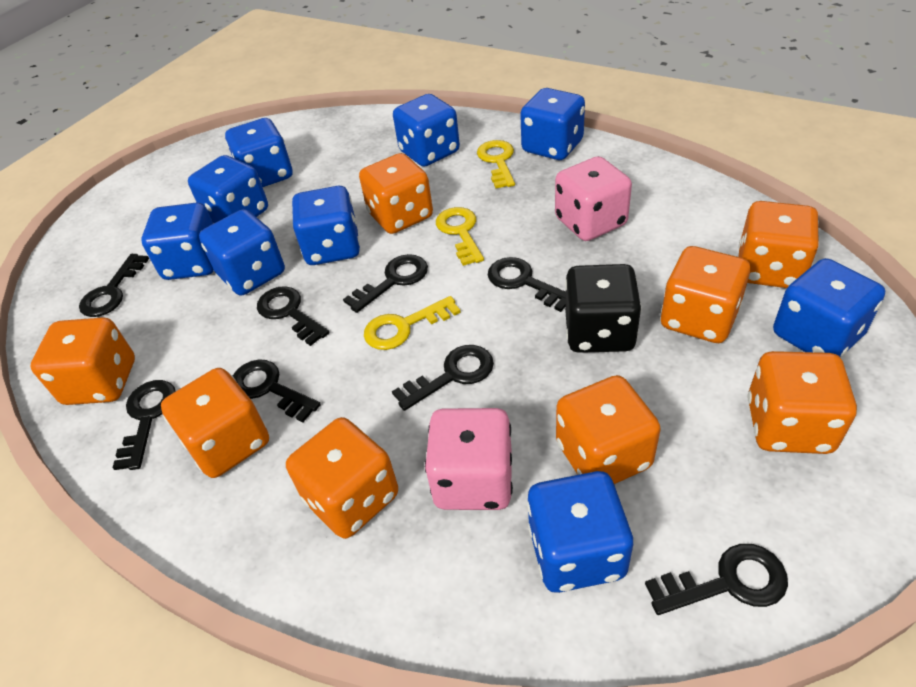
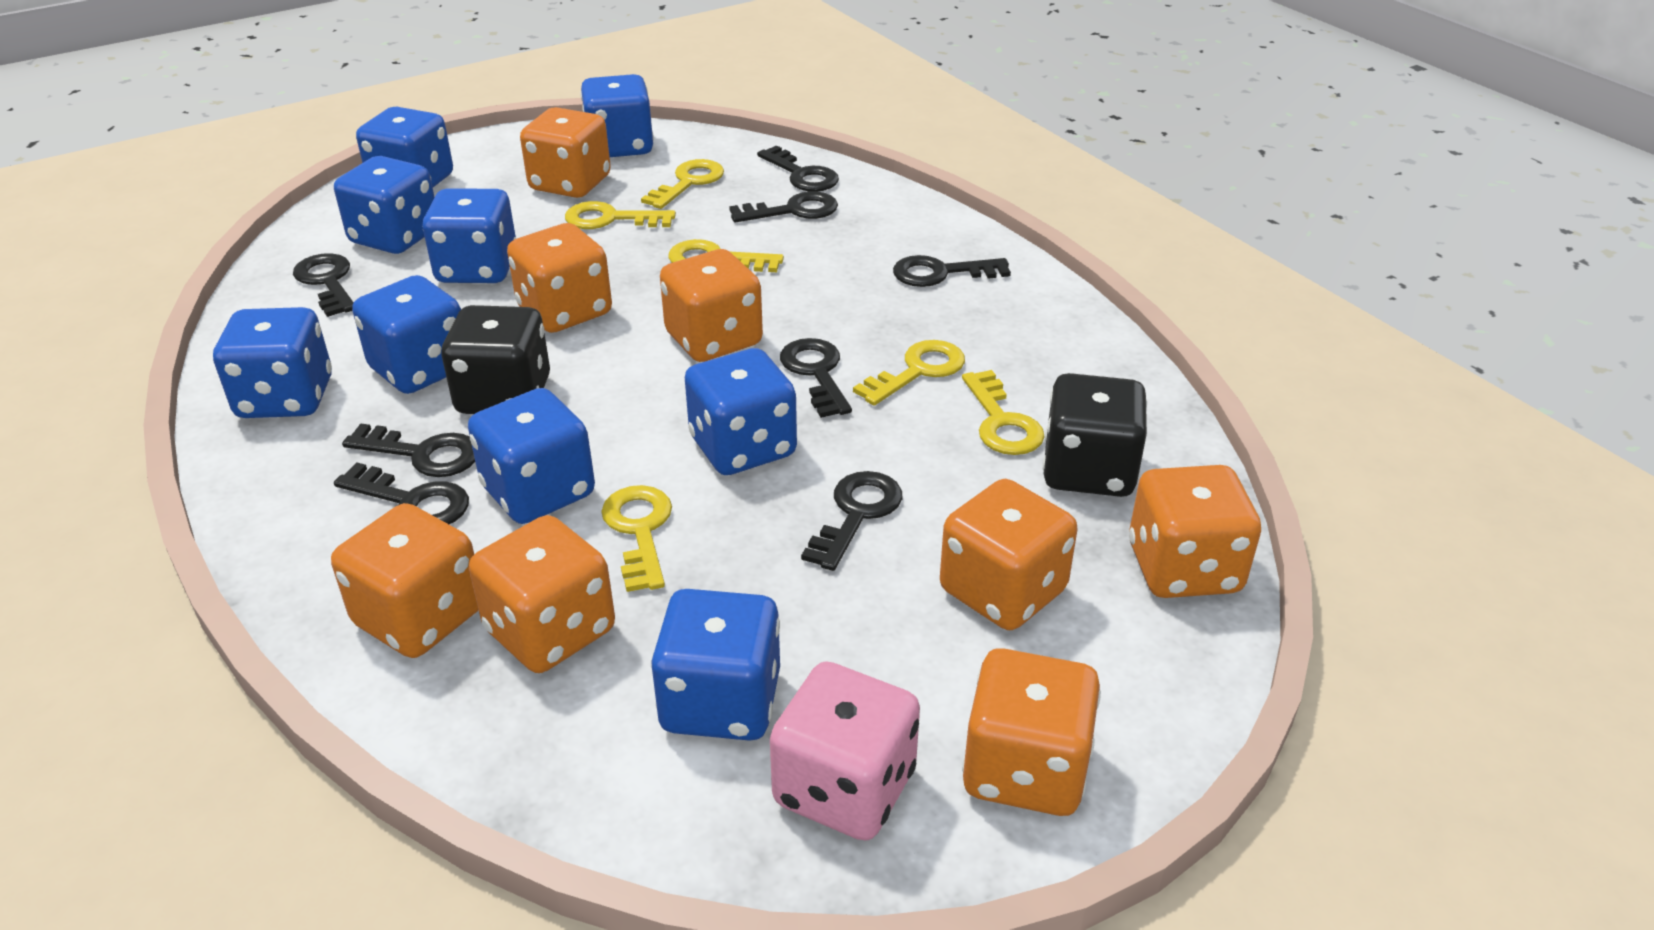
black dice: 1 -> 2
pink dice: 2 -> 1
yellow key: 3 -> 6

